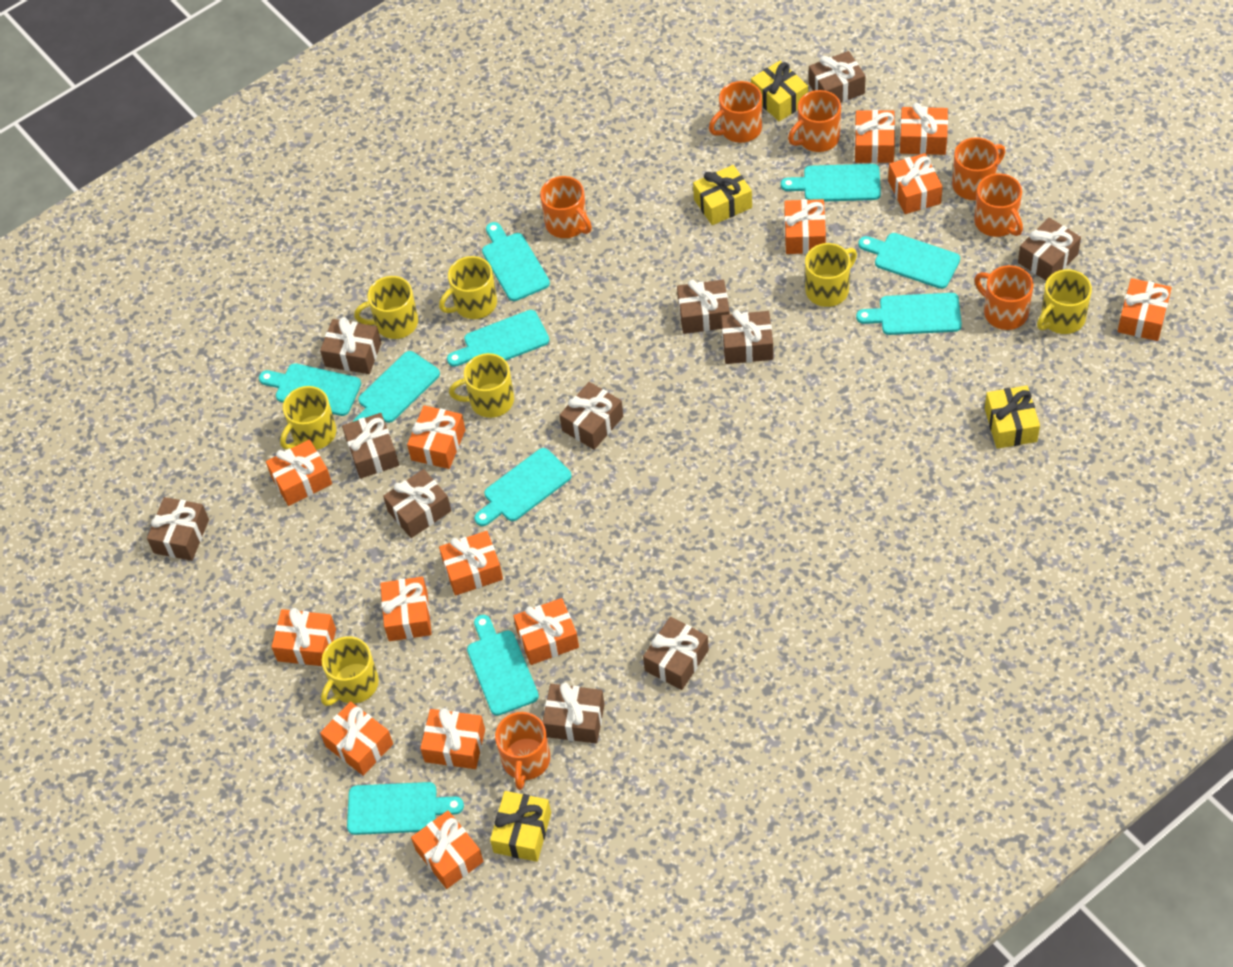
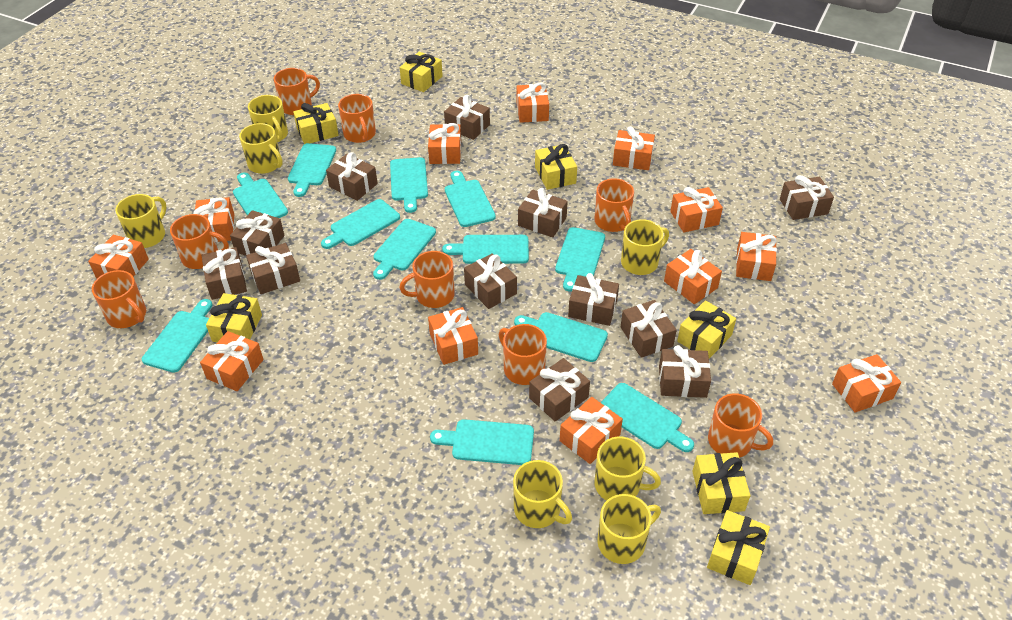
brown gift: 11 -> 12
orange gift: 14 -> 12
orange mug: 7 -> 8
turquoise cutting board: 10 -> 12
yellow gift: 4 -> 7

